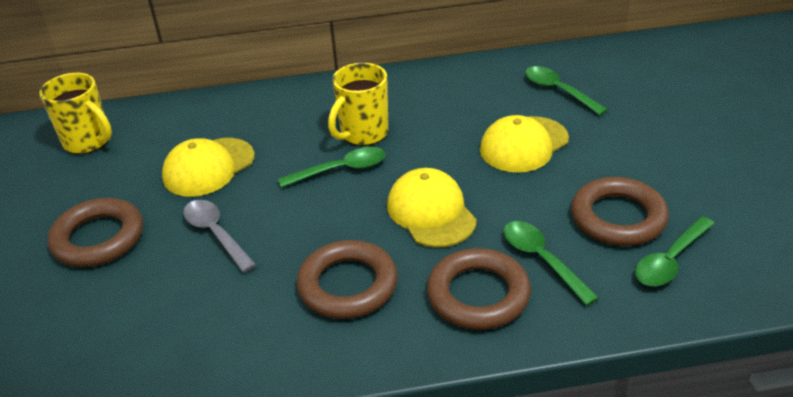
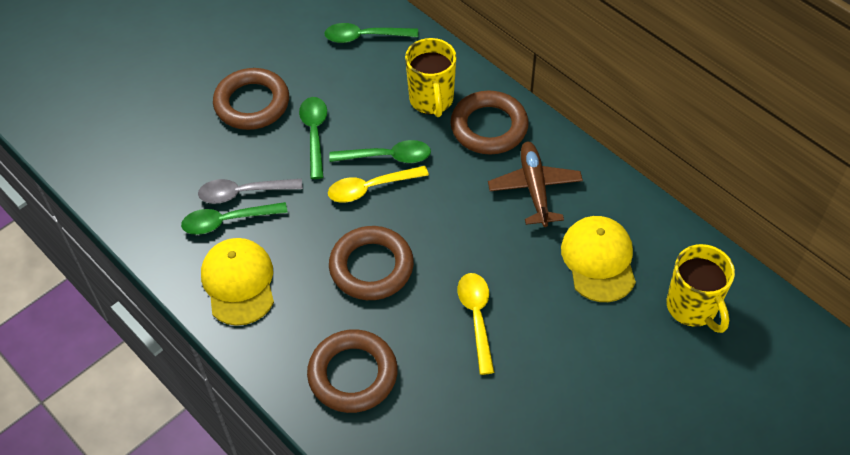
brown plane: 0 -> 1
yellow cap: 3 -> 2
yellow spoon: 0 -> 2

